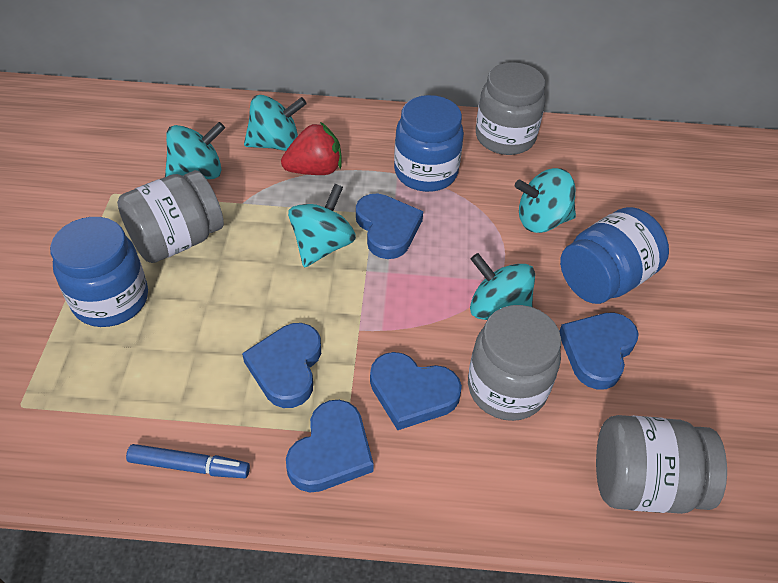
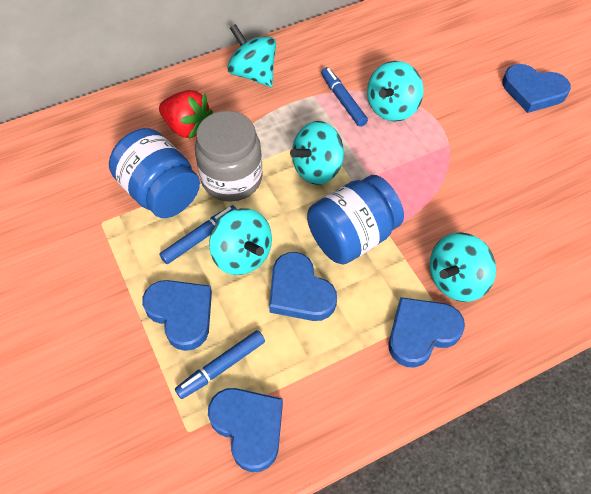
blue jar: 3 -> 2
blue marker: 1 -> 3
grey jar: 4 -> 1

